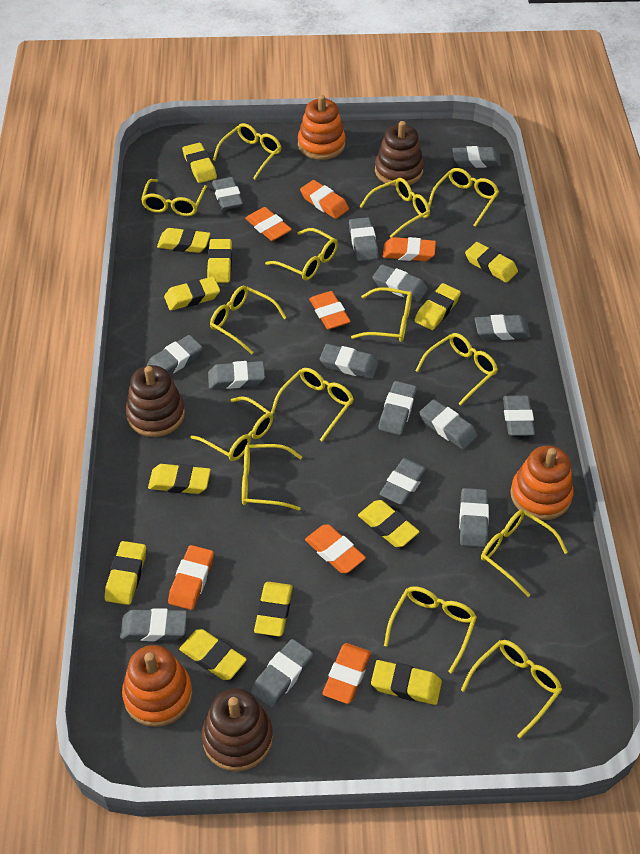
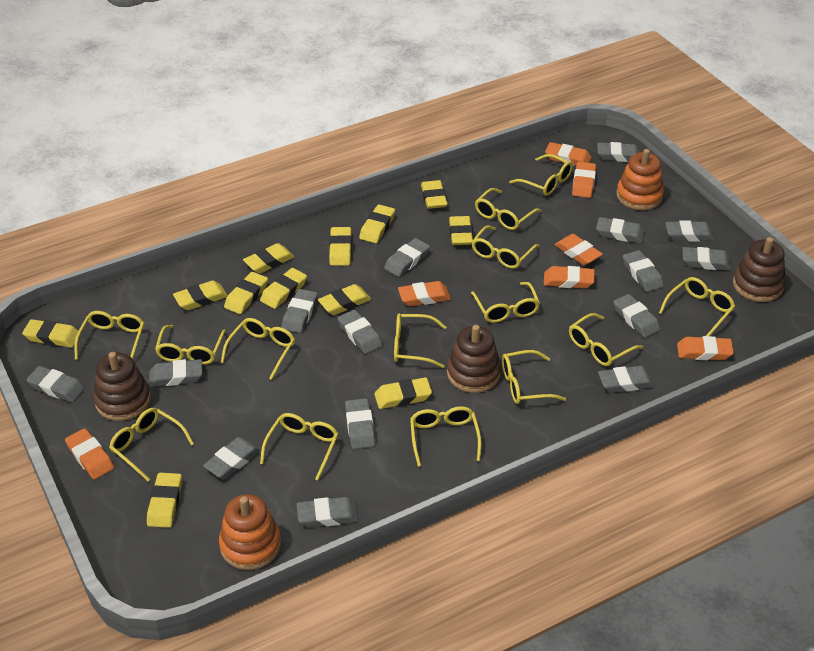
orange stacking toy: 3 -> 2

